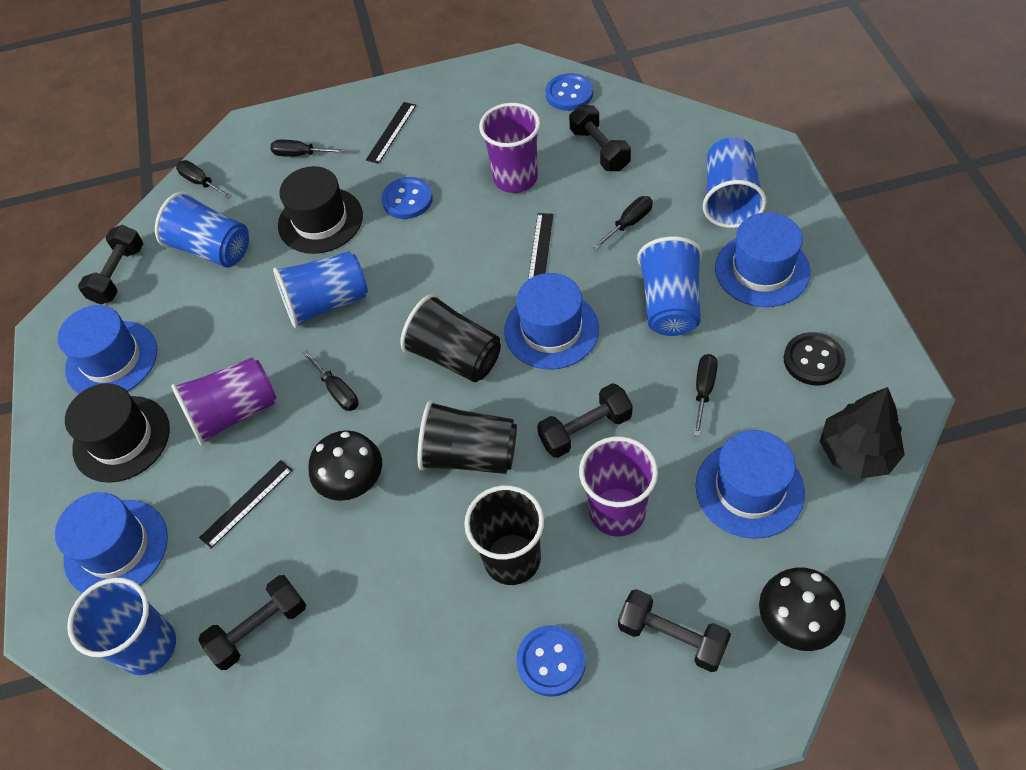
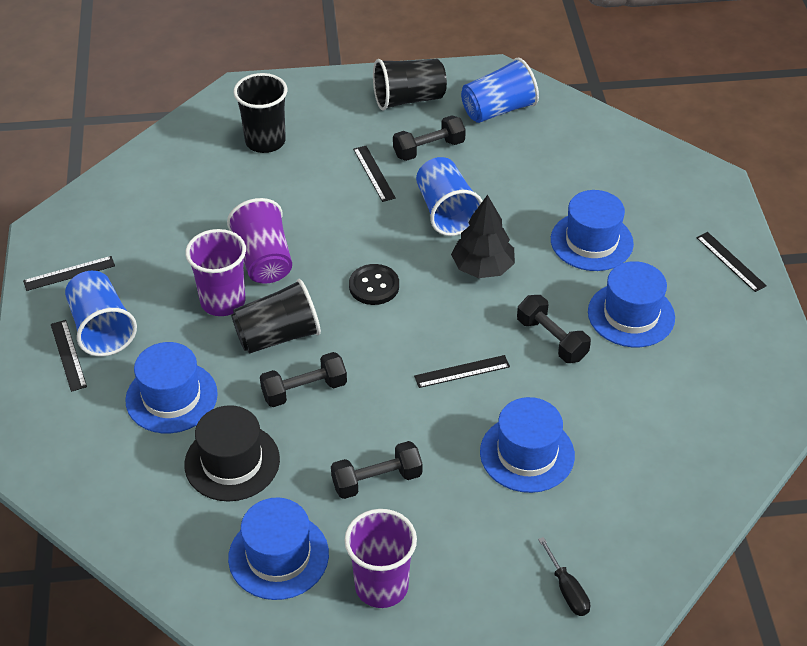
black dumbbell: 5 -> 4
black hat: 2 -> 1
black mushroom: 2 -> 0
black ruler: 3 -> 5
black screwdriver: 5 -> 1
blue button: 3 -> 0
blue cup: 5 -> 3

